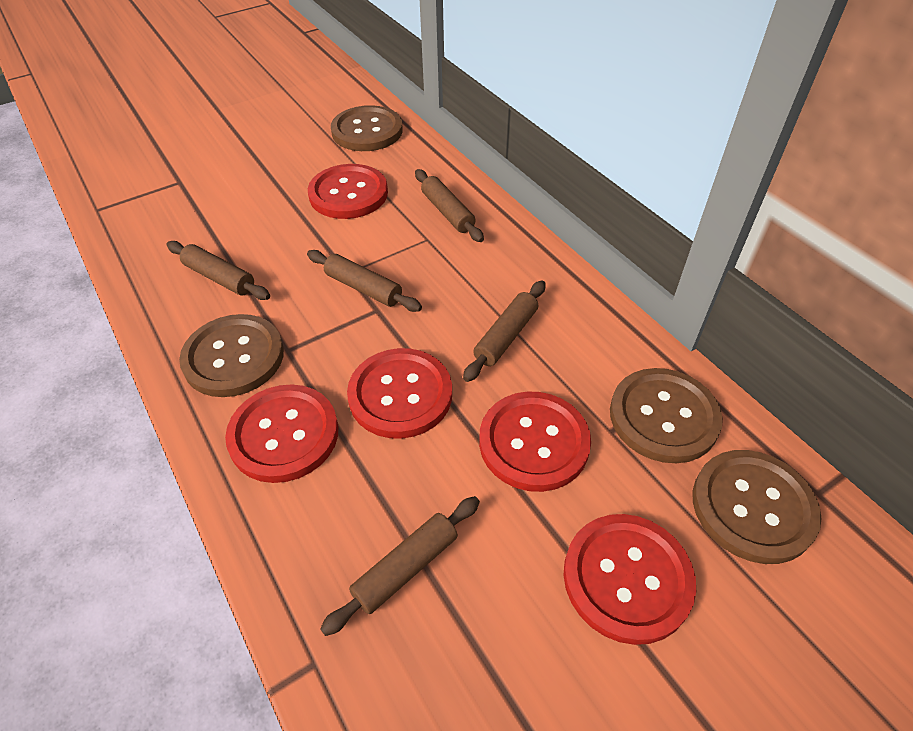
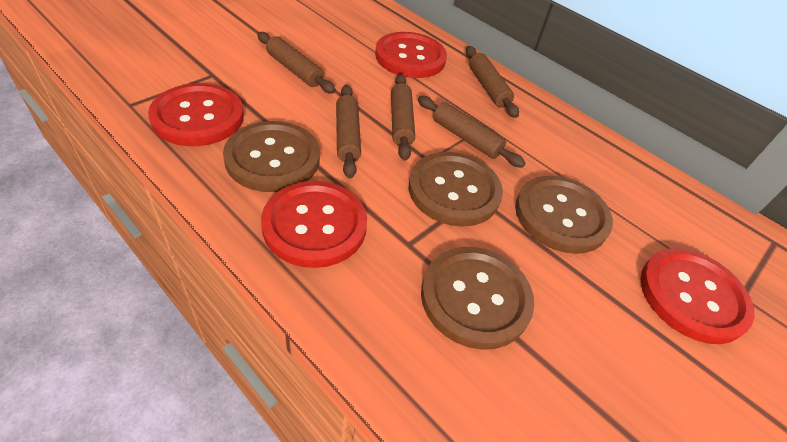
red button: 5 -> 4

